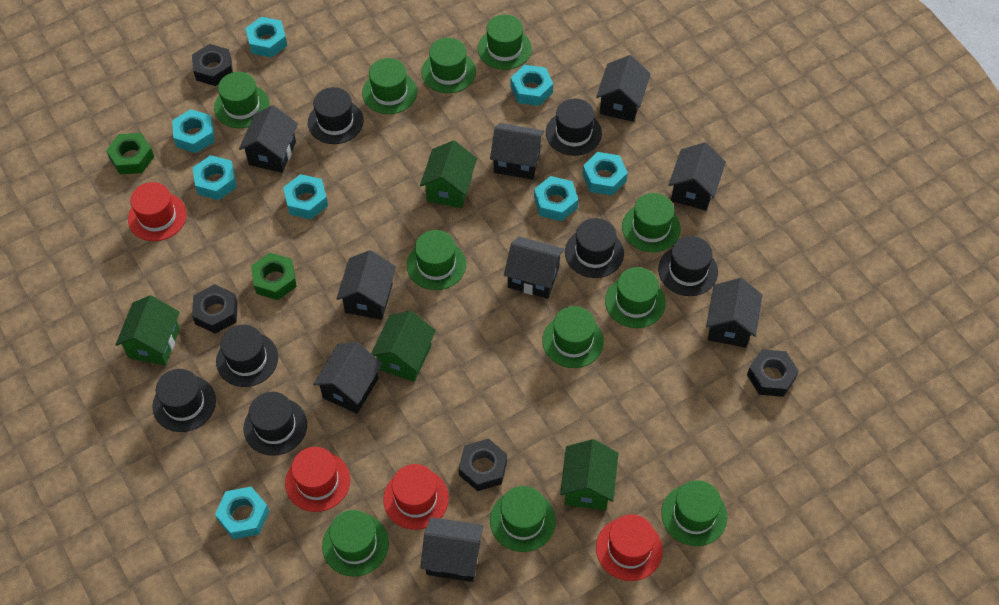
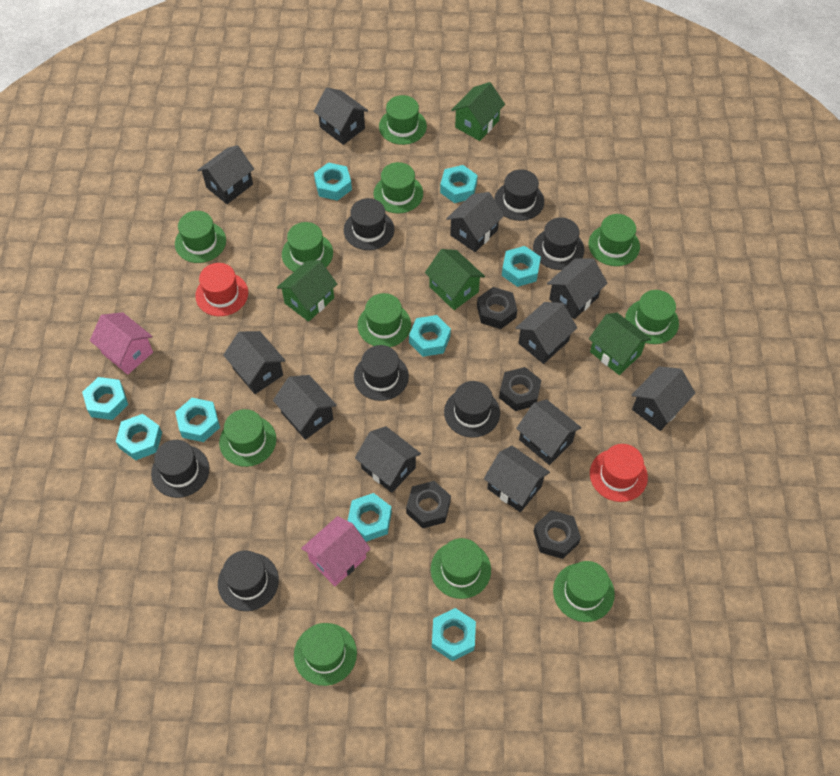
black house: 9 -> 11
green nut: 2 -> 0
pink house: 0 -> 2
red hat: 4 -> 2
turquoise nut: 8 -> 9

